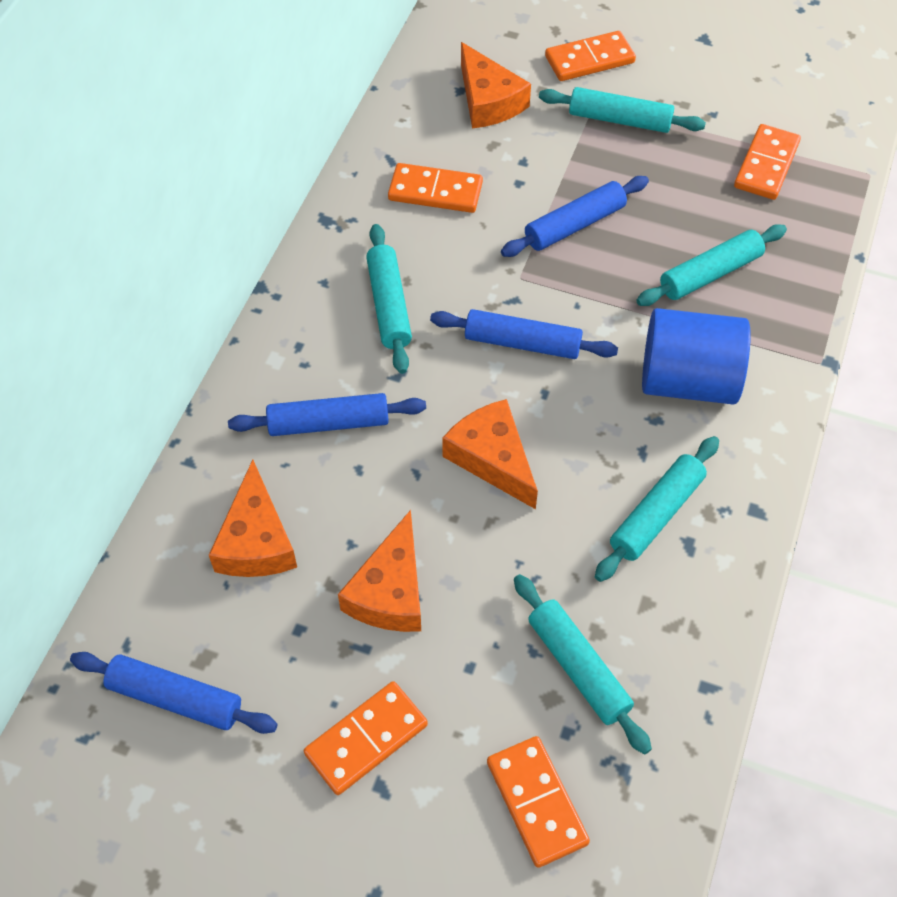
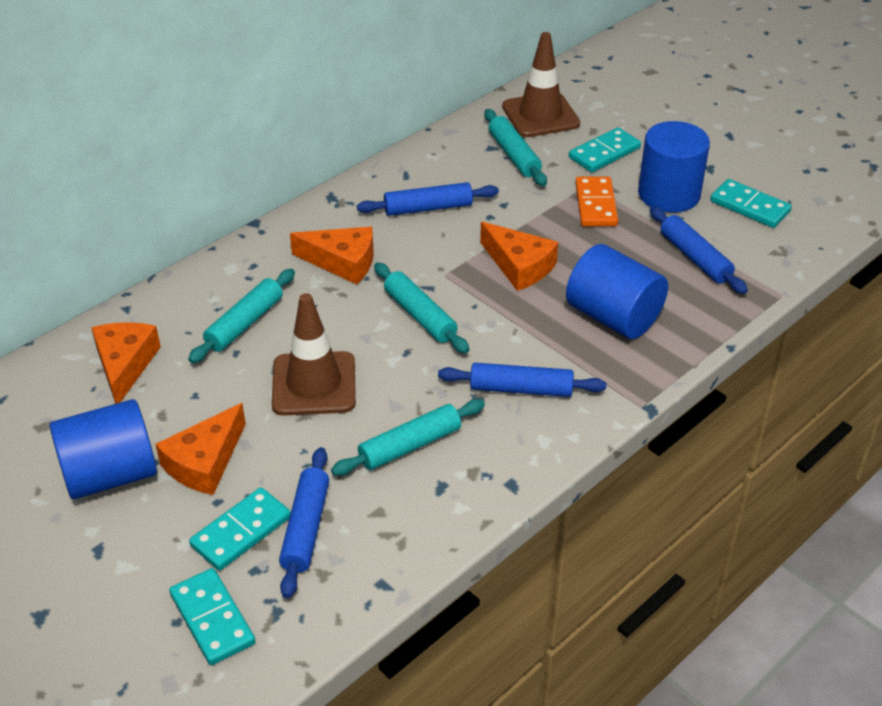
blue cylinder: 1 -> 3
brown traffic cone: 0 -> 2
orange domino: 5 -> 1
turquoise domino: 0 -> 4
turquoise rolling pin: 5 -> 4

